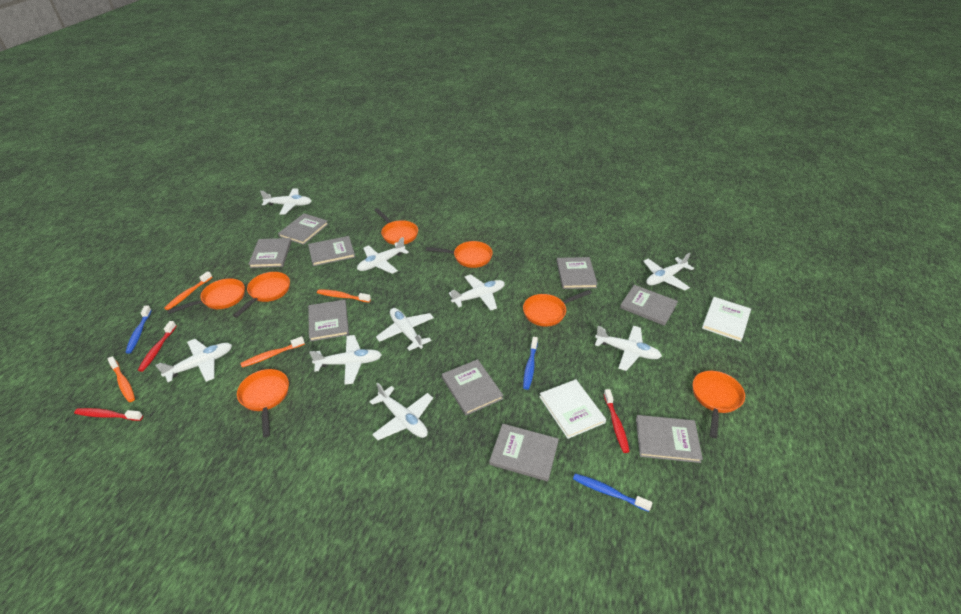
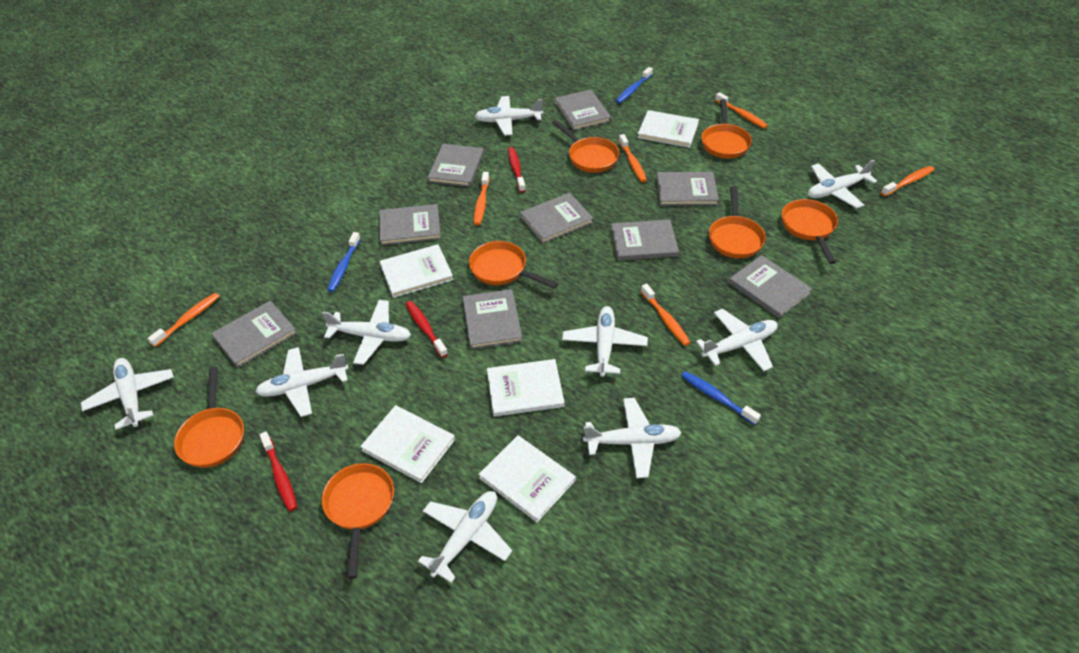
orange toothbrush: 4 -> 6
white book: 2 -> 5

